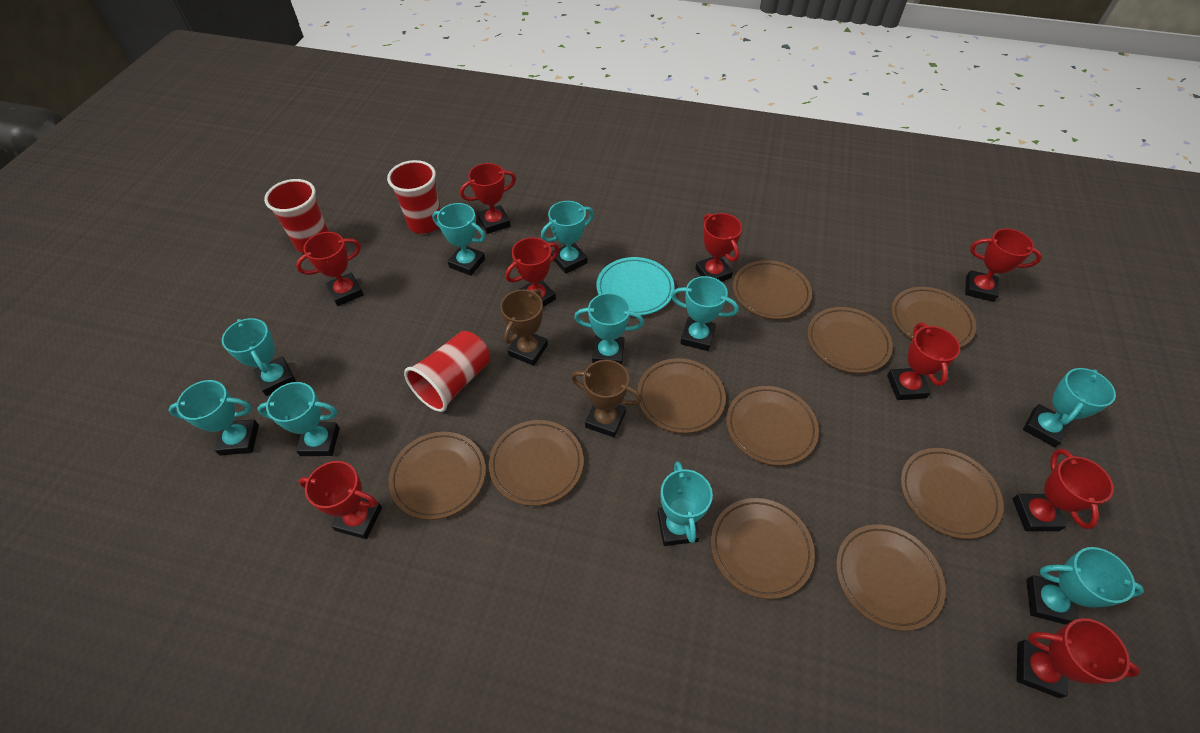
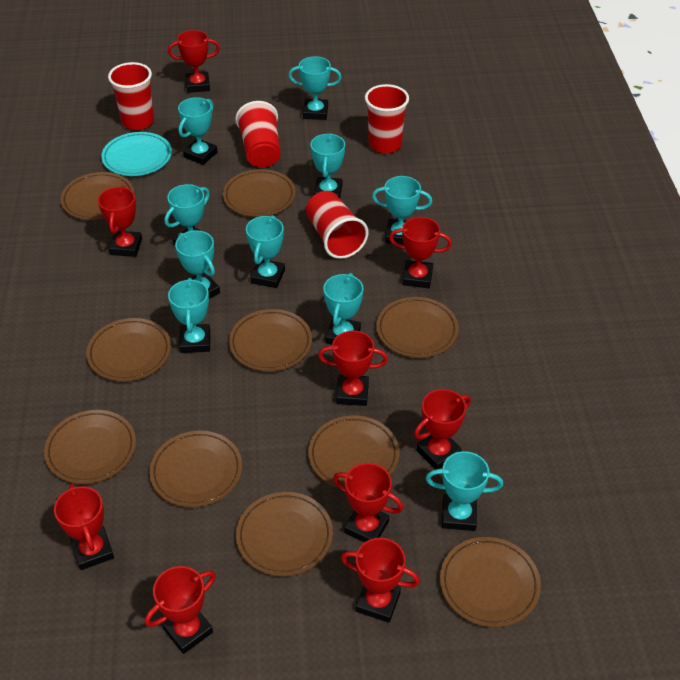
brown trophy: 2 -> 0
red cup: 3 -> 4

